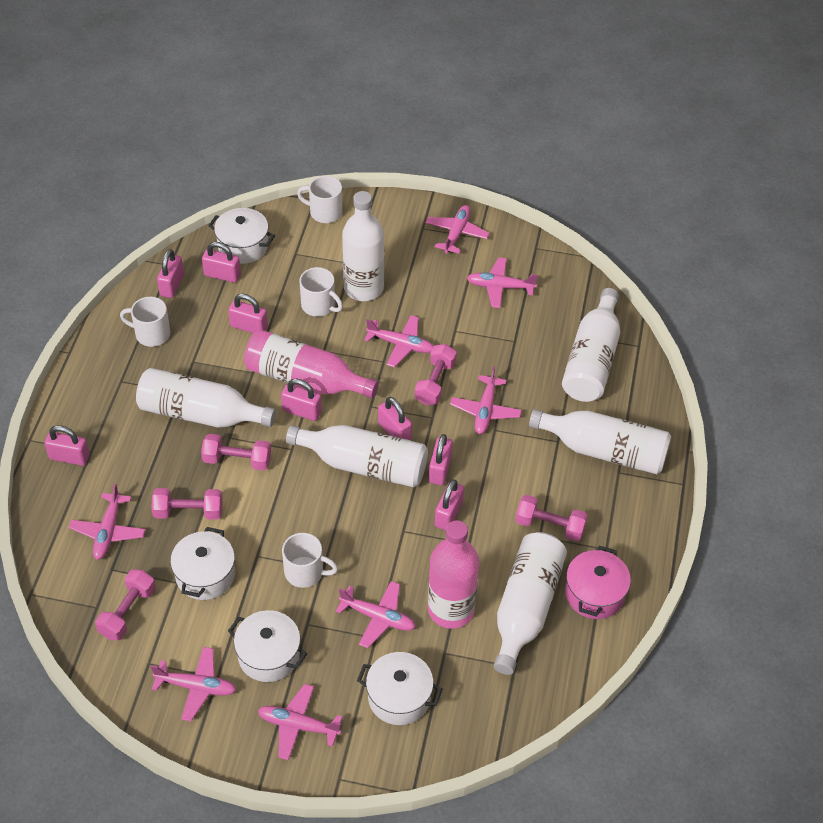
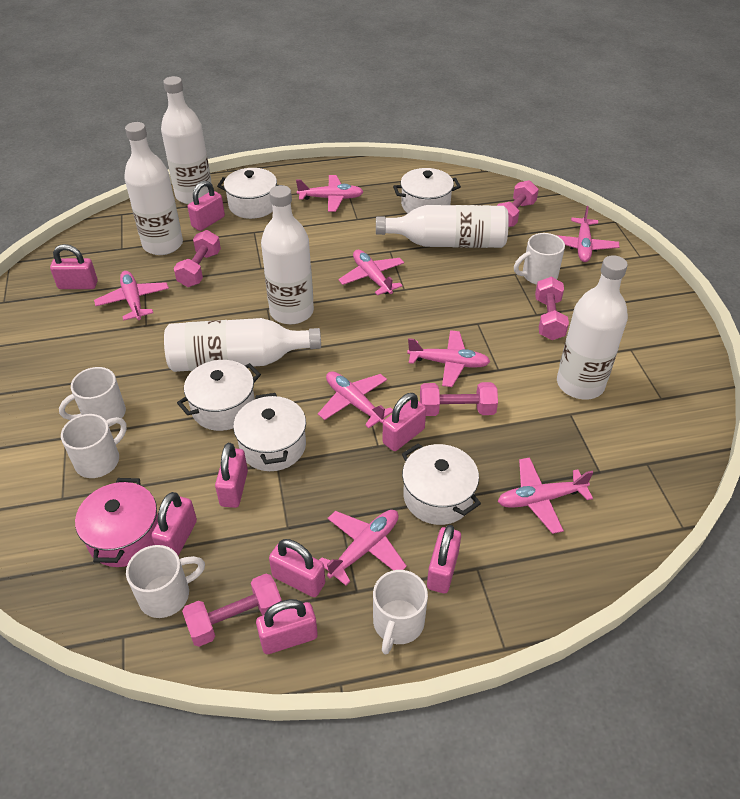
pink bottle: 2 -> 0
white mug: 4 -> 5
white pot: 4 -> 5

